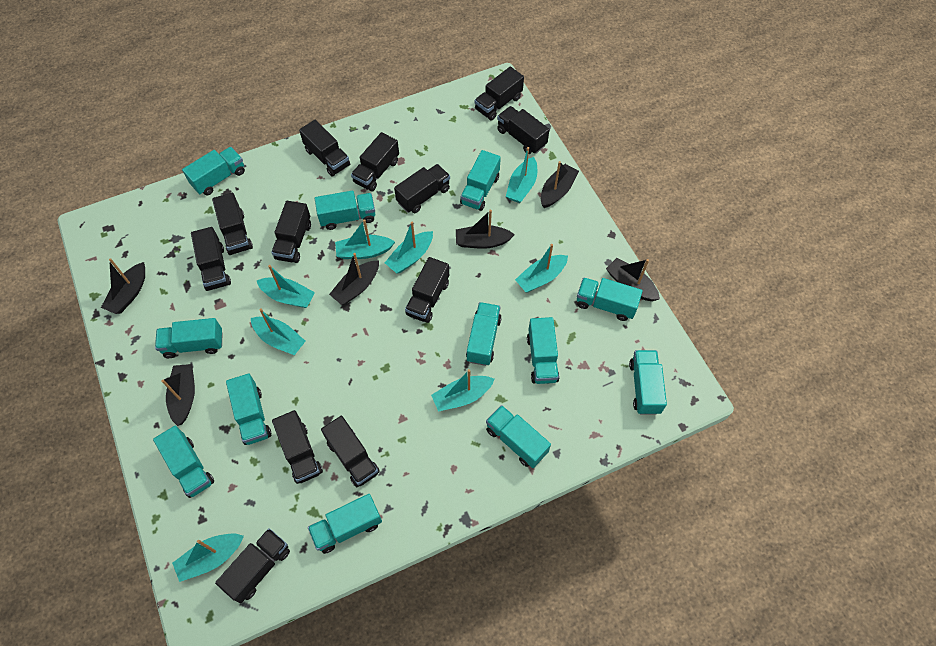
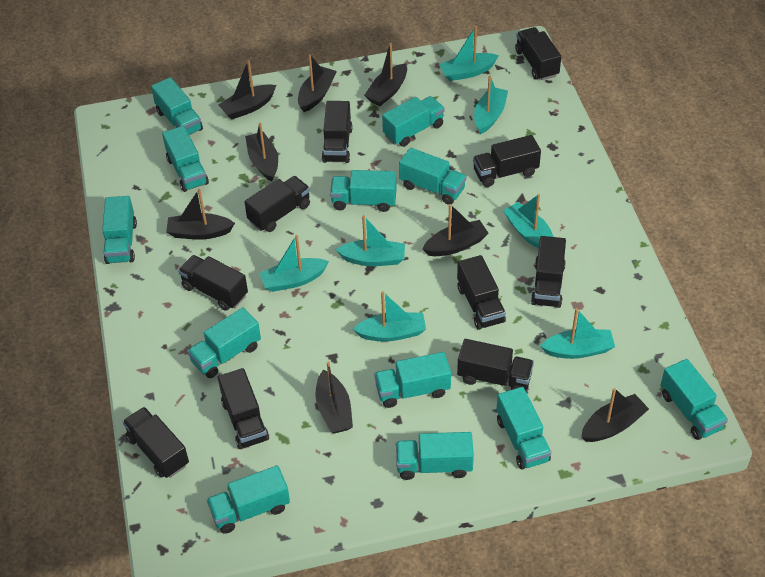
black boat: 6 -> 8
black truck: 12 -> 10
turquoise boat: 8 -> 7

